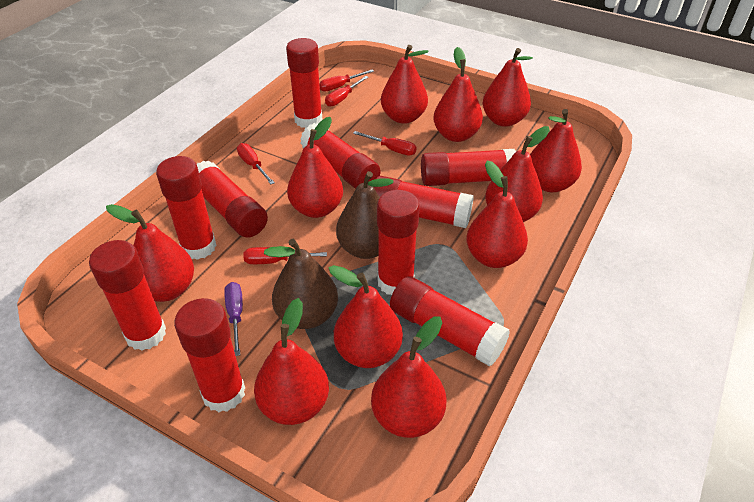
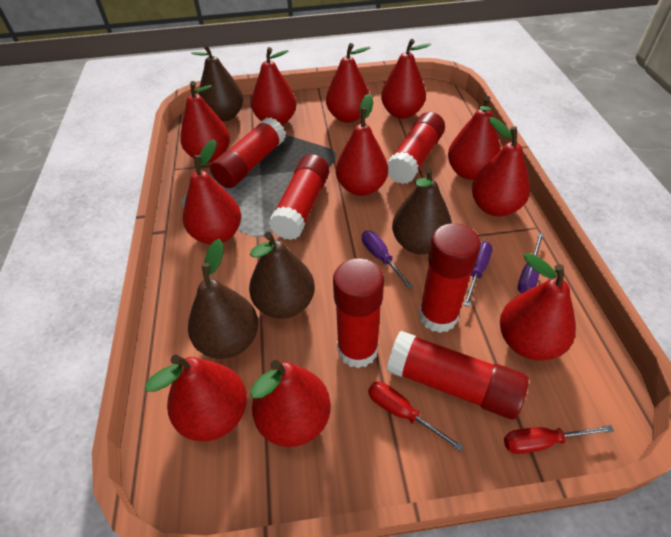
brown pear: 2 -> 4
purple screwdriver: 1 -> 3
red glue stick: 10 -> 6
red screwdriver: 5 -> 2

